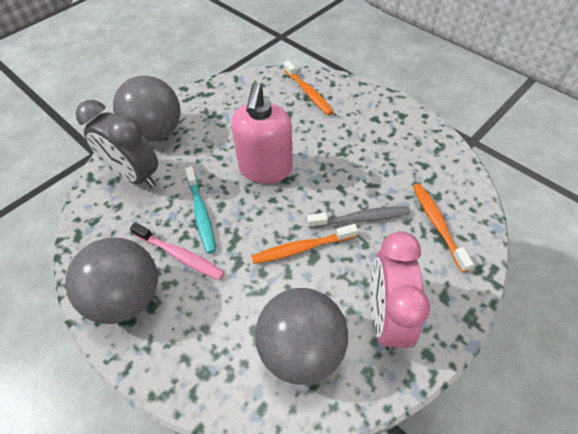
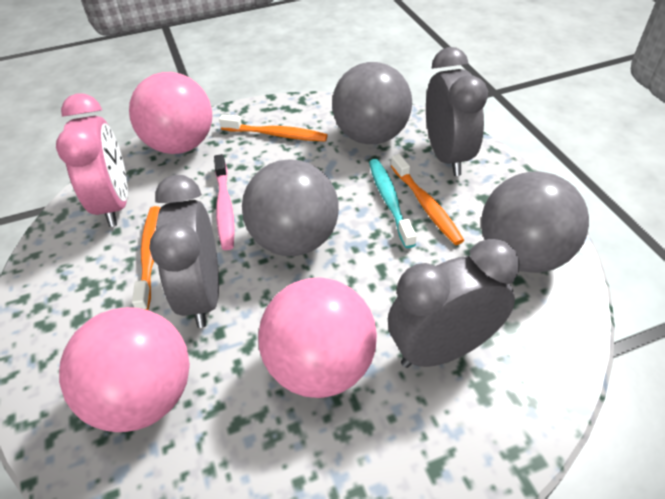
grey clock: 1 -> 3
grey toothbrush: 1 -> 0
pink ball: 0 -> 3
pink soap dispenser: 1 -> 0

